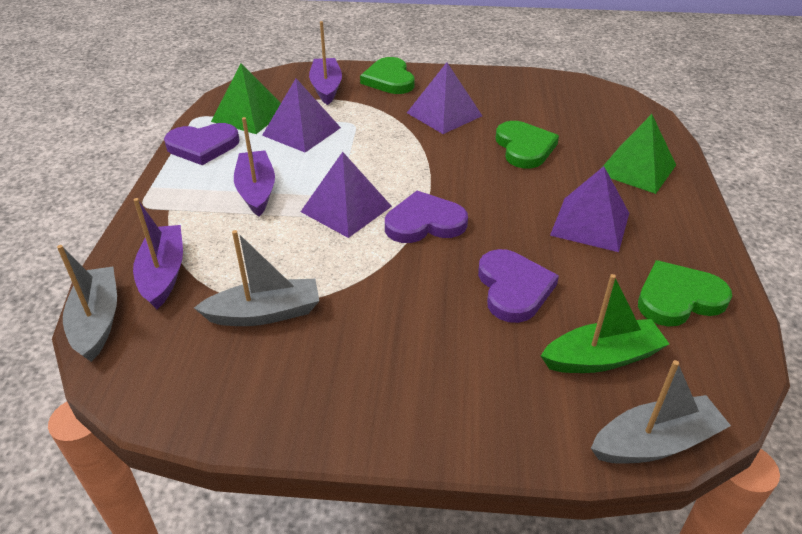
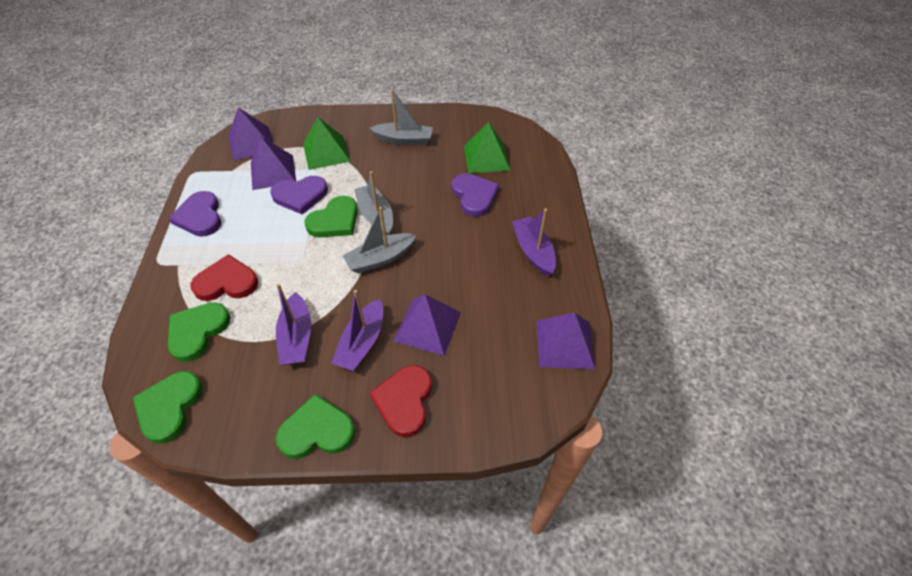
green boat: 1 -> 0
green heart: 3 -> 4
red heart: 0 -> 2

